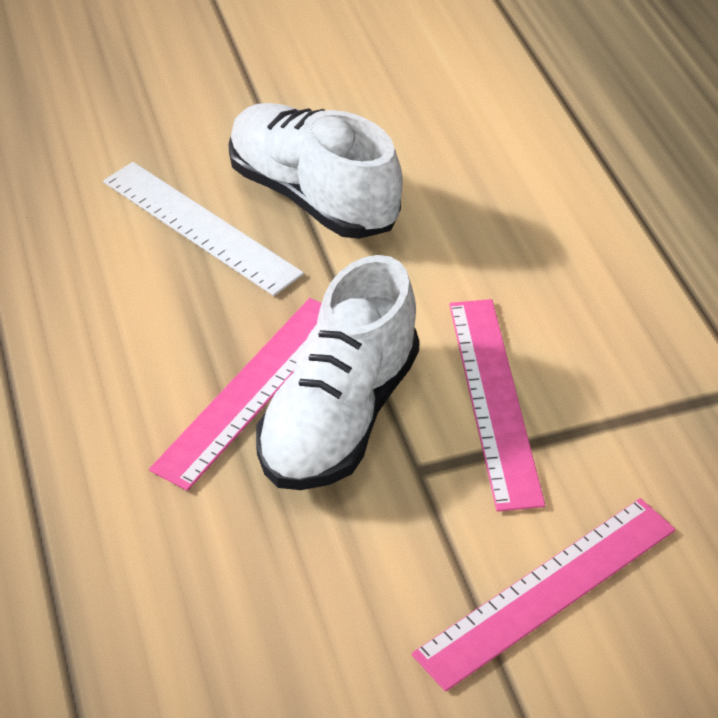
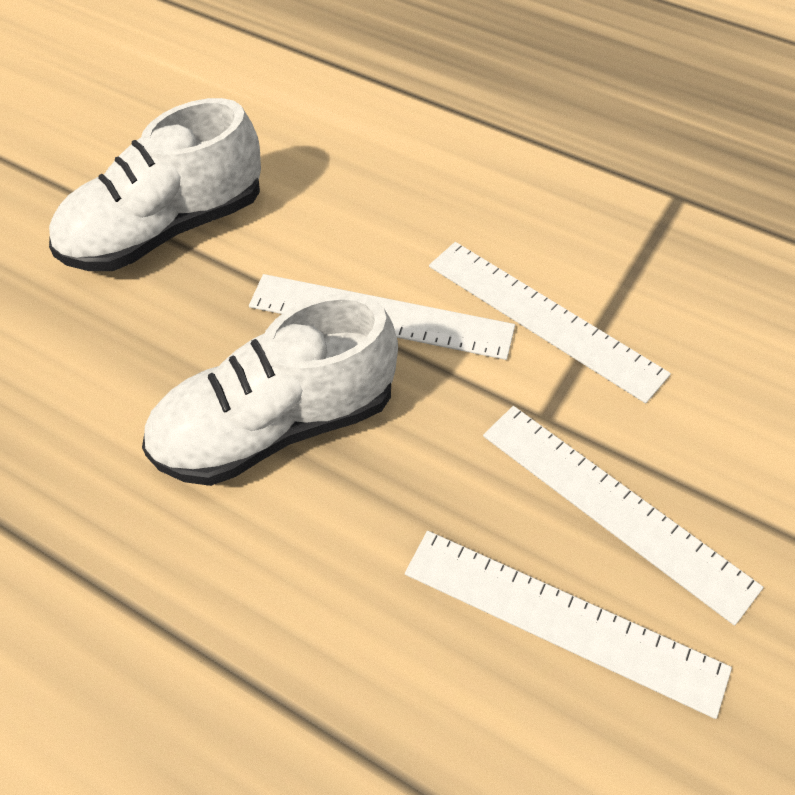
pink ruler: 3 -> 0
white ruler: 1 -> 4

